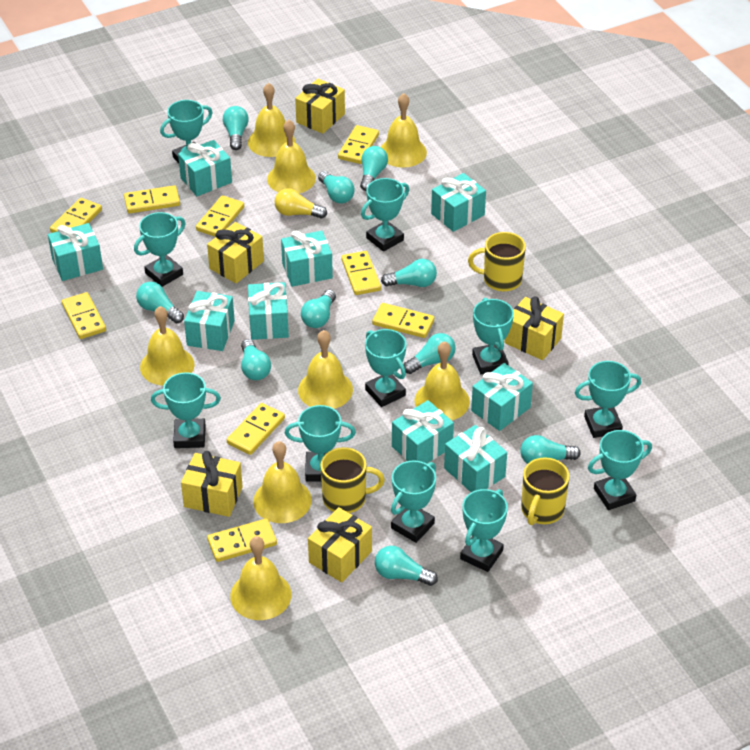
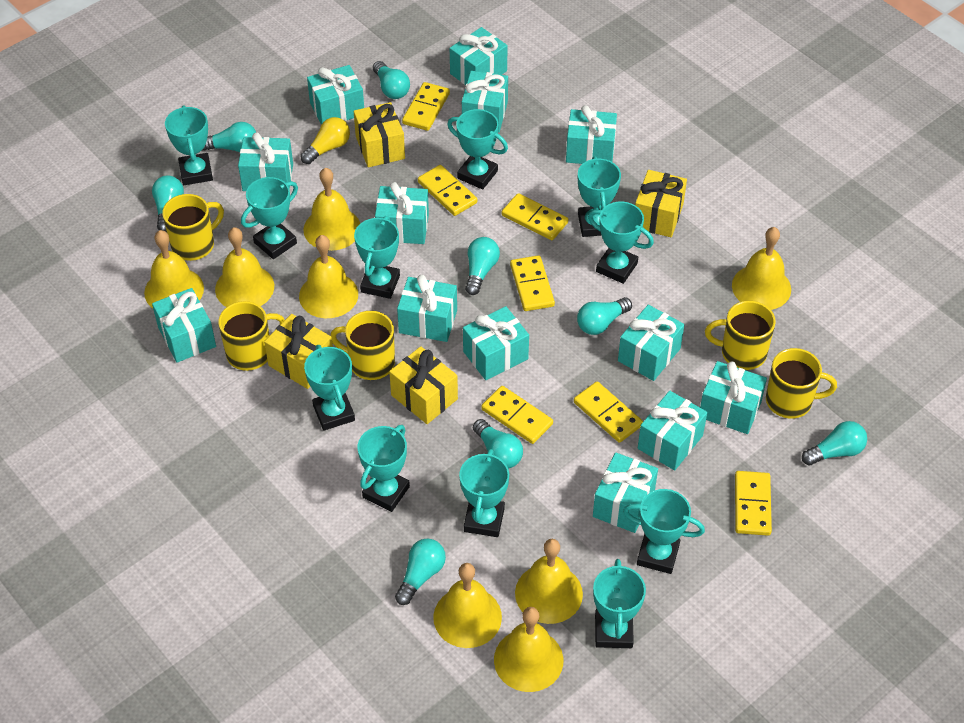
turquoise gift: 9 -> 13
turquoise light bulb: 10 -> 8
yellow domino: 9 -> 7
yellow gift: 5 -> 4
yellow mug: 3 -> 5

